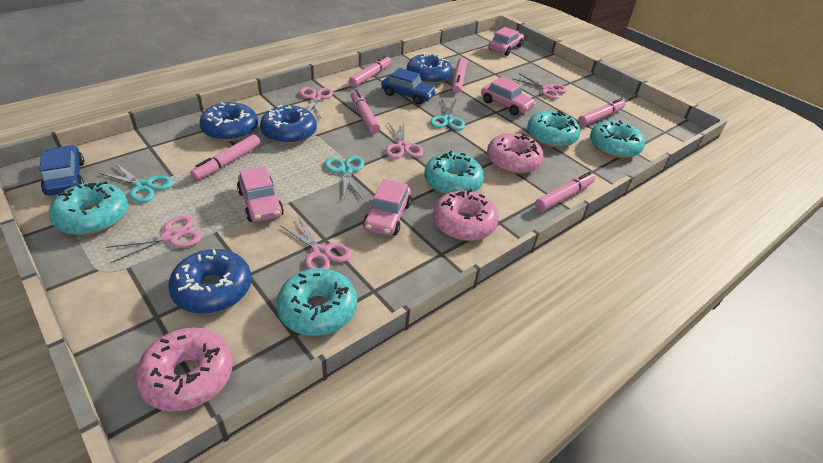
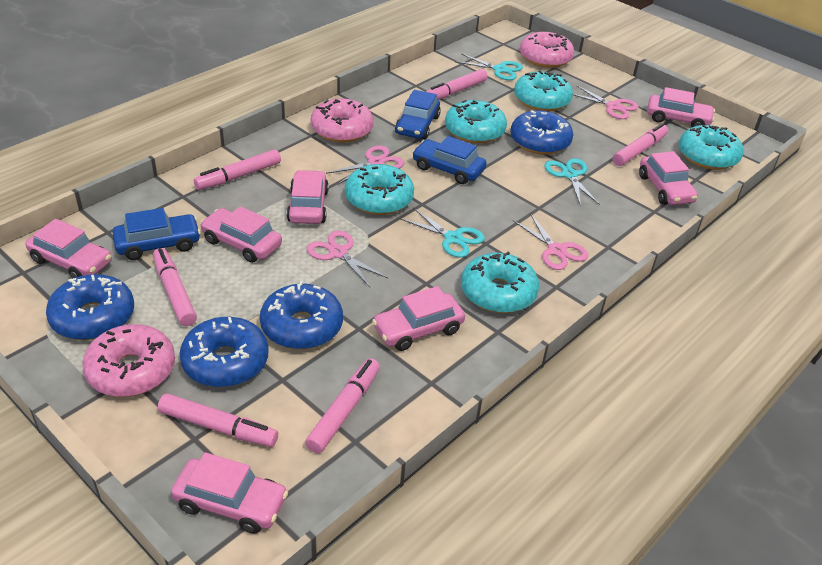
blue car: 2 -> 3
pink car: 4 -> 7
pink scissors: 5 -> 4

